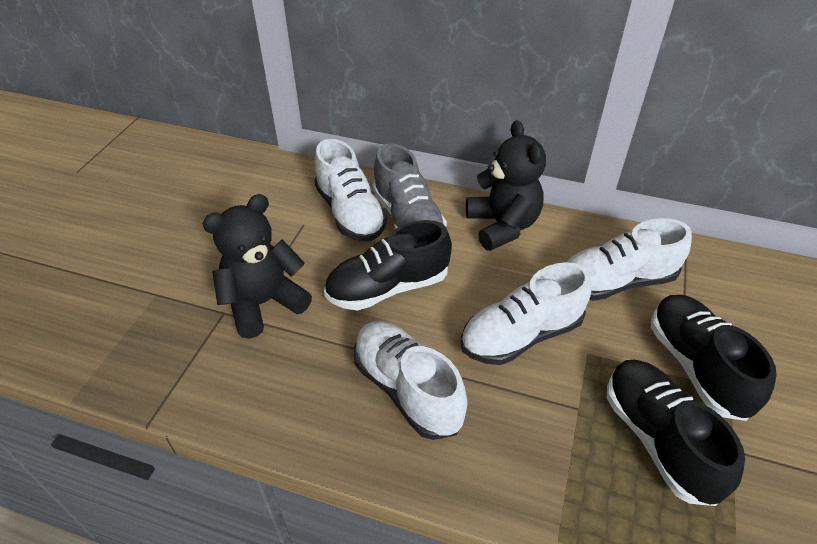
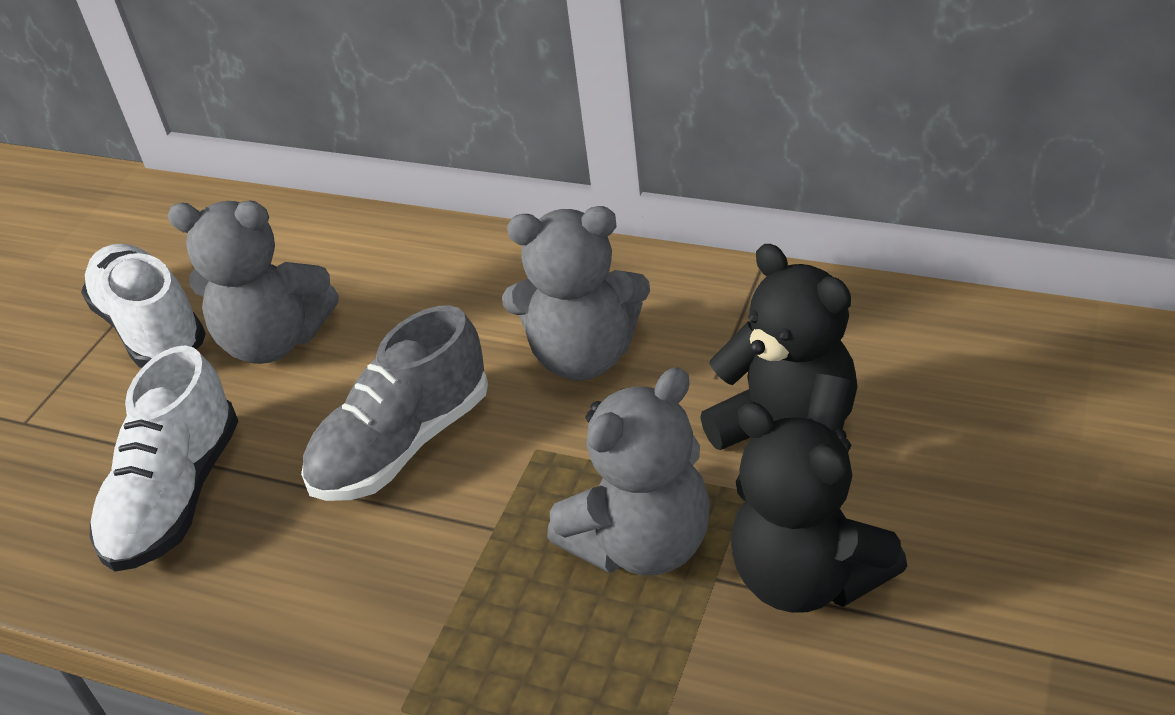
black shoe: 3 -> 0
grey teddy bear: 0 -> 3
white shoe: 4 -> 2

